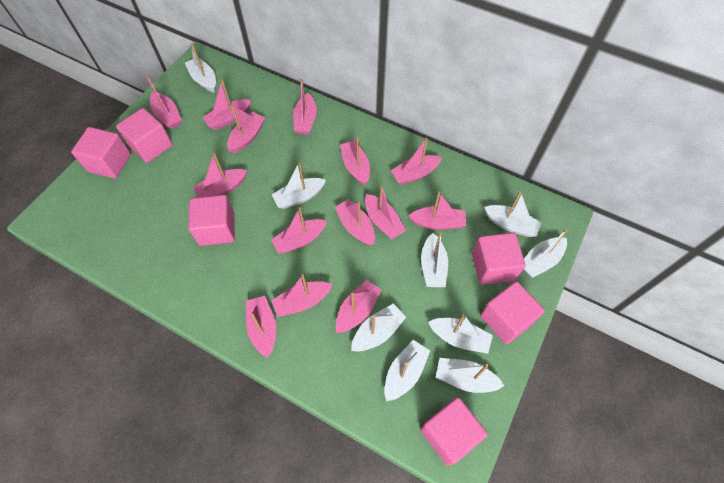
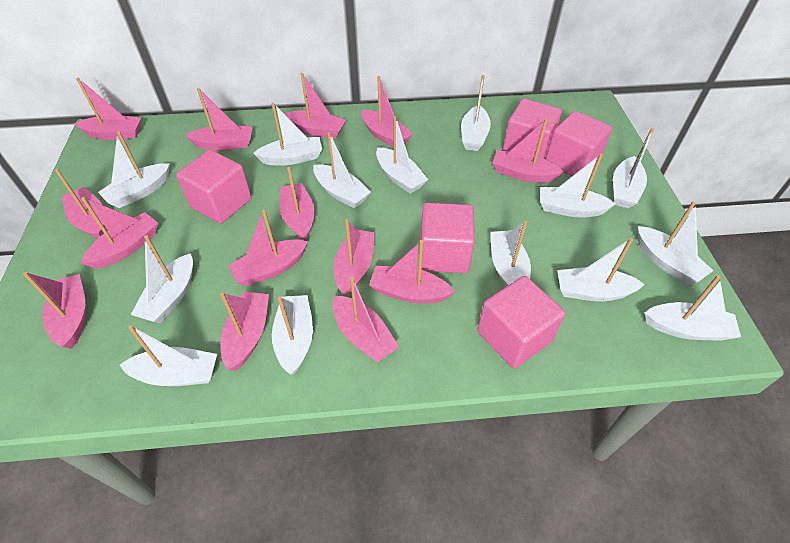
pink cube: 6 -> 5
white boat: 9 -> 14

